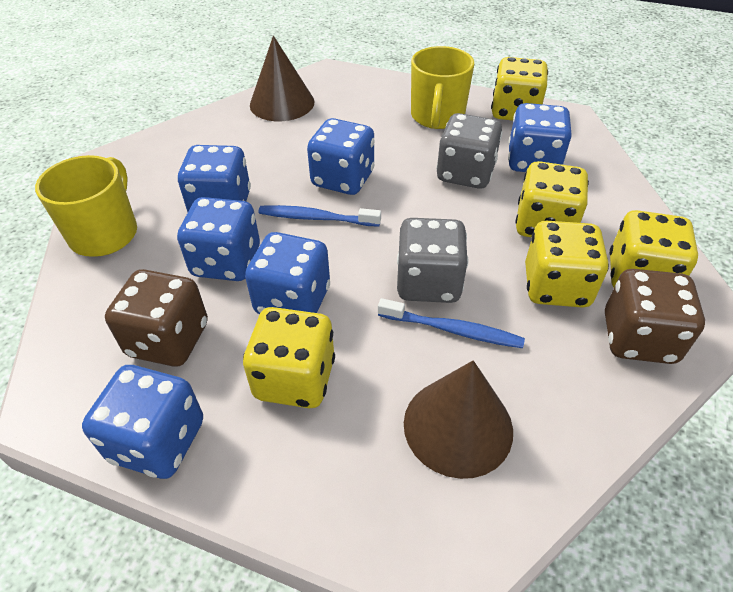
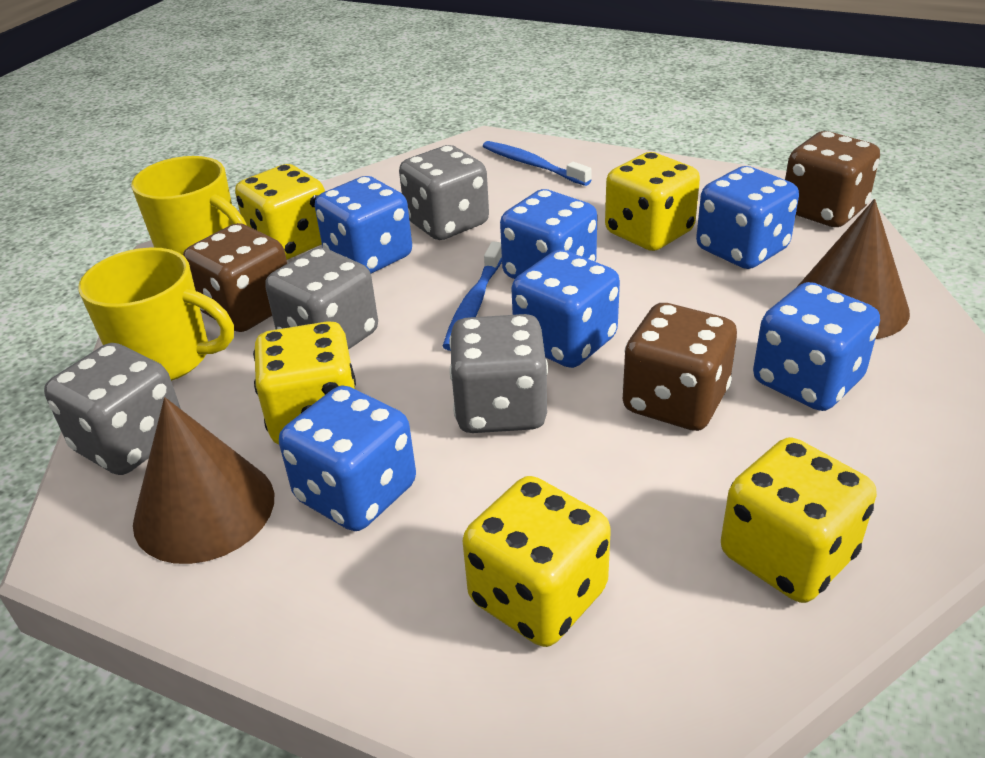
brown dice: 2 -> 3
grey dice: 2 -> 4

